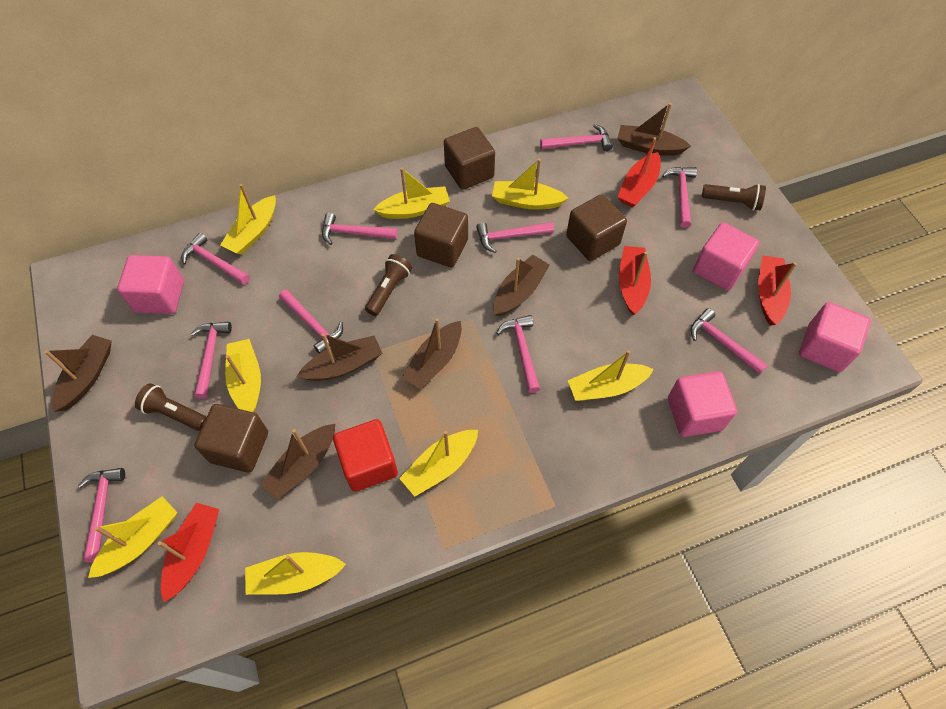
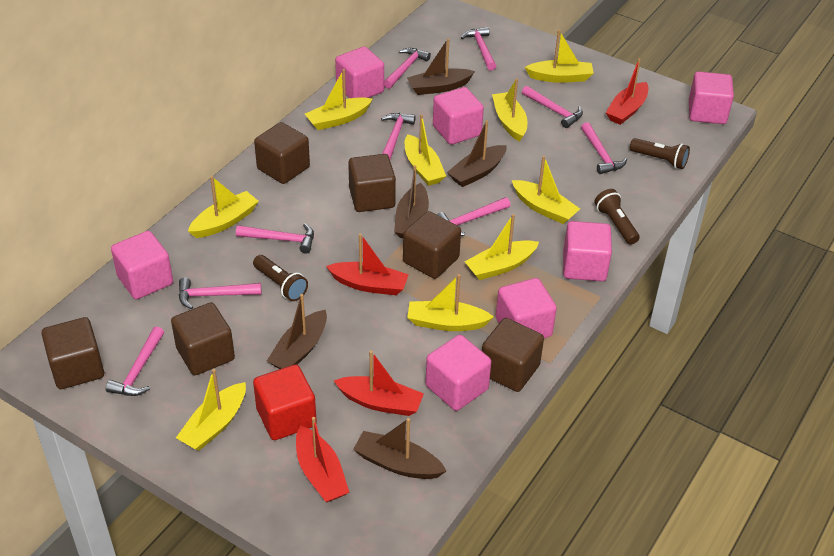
brown boat: 6 -> 5
brown cube: 4 -> 6
pink cube: 4 -> 7
pink hammer: 10 -> 9
yellow boat: 8 -> 9

